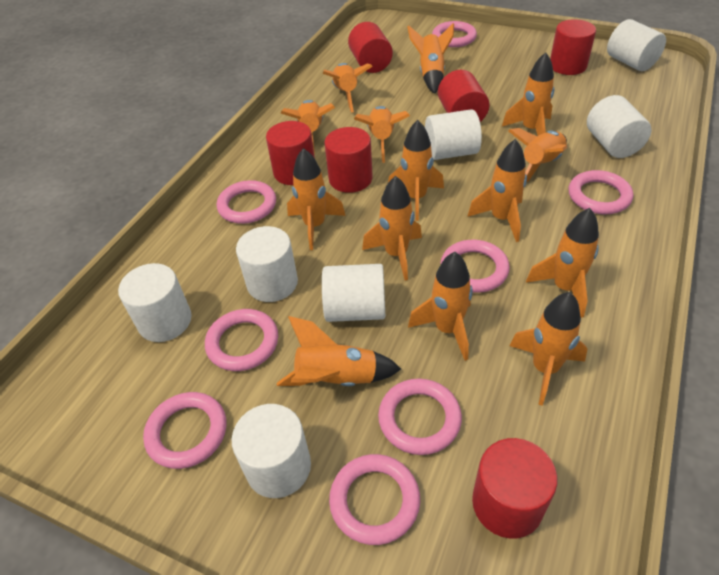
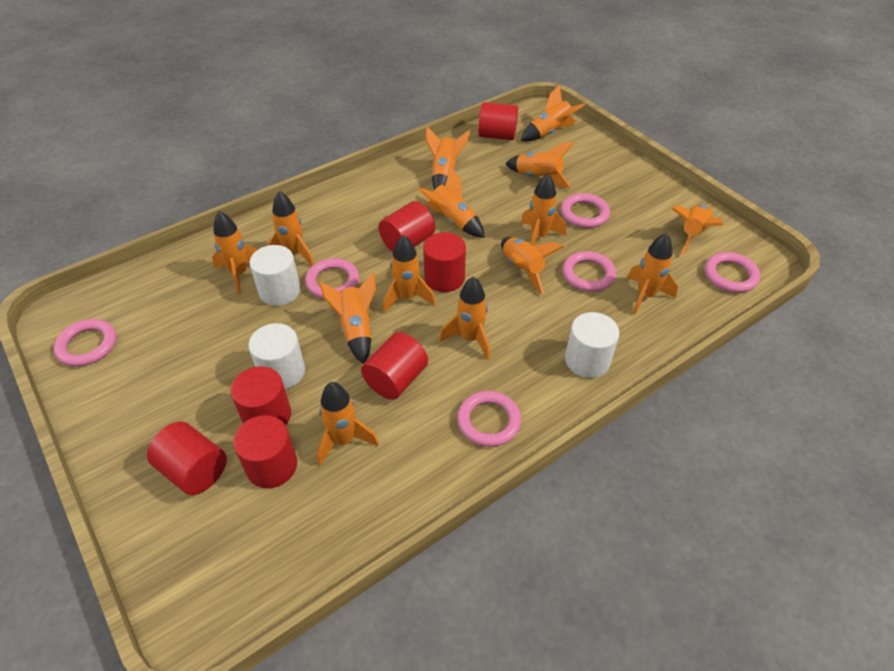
pink ring: 8 -> 6
red cylinder: 6 -> 7
white cylinder: 7 -> 3

